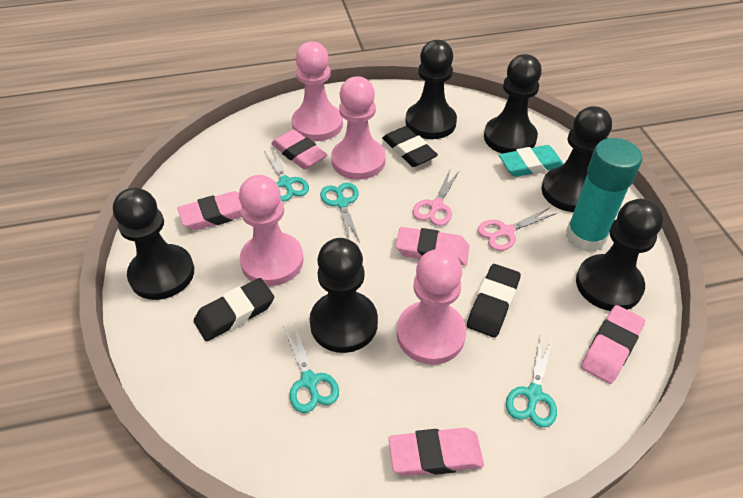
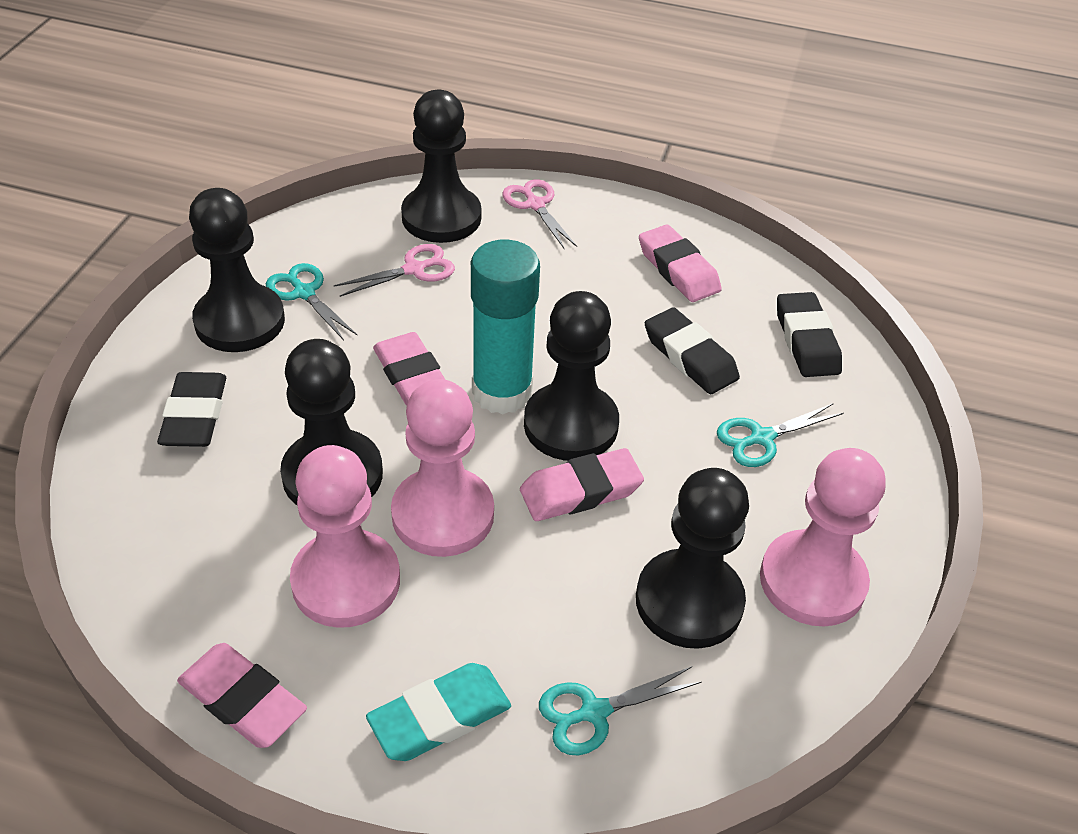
black pawn: 6 -> 5
pink eraser: 5 -> 4
pink pawn: 4 -> 3
turquoise scissors: 4 -> 3

